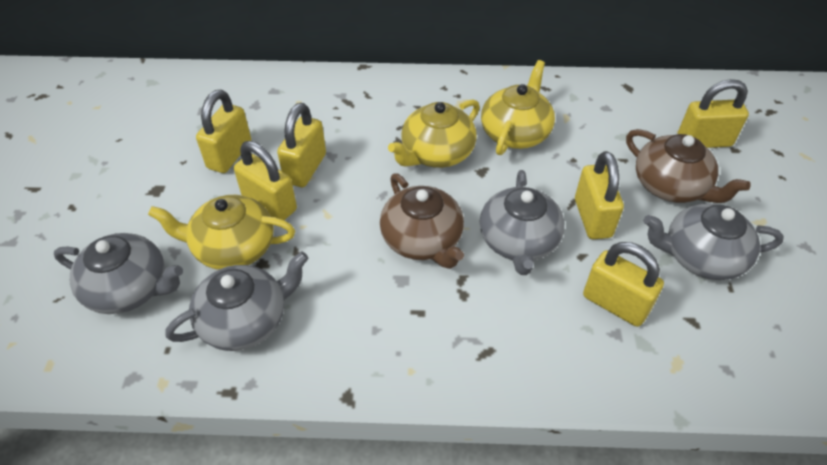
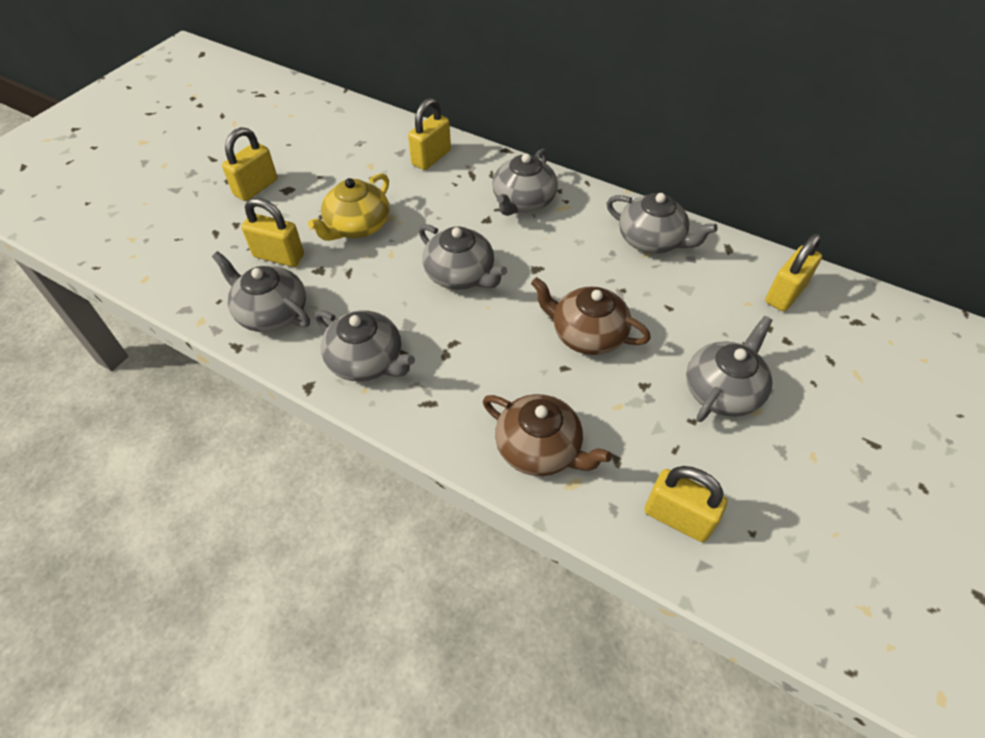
grey teapot: 4 -> 6
yellow padlock: 6 -> 5
yellow teapot: 3 -> 1

